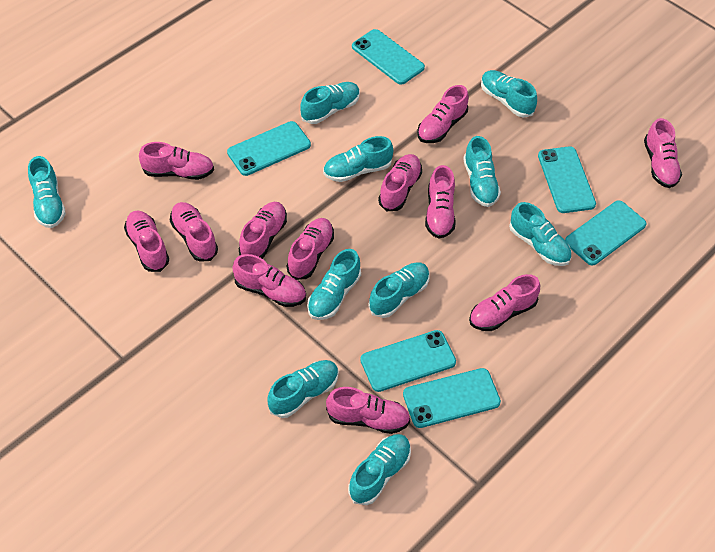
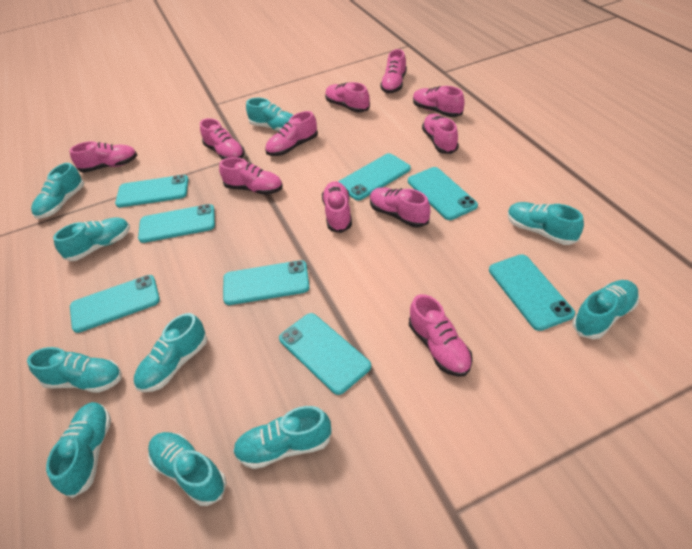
pink shoe: 12 -> 11
turquoise phone: 6 -> 8

